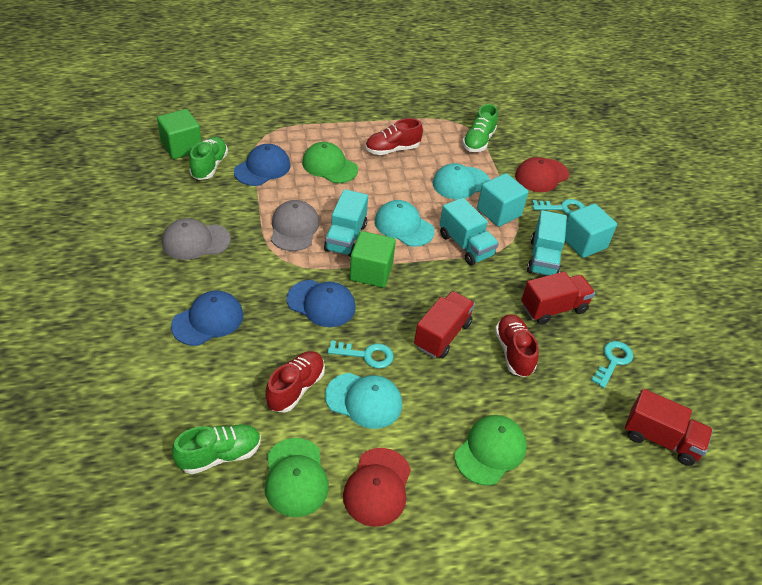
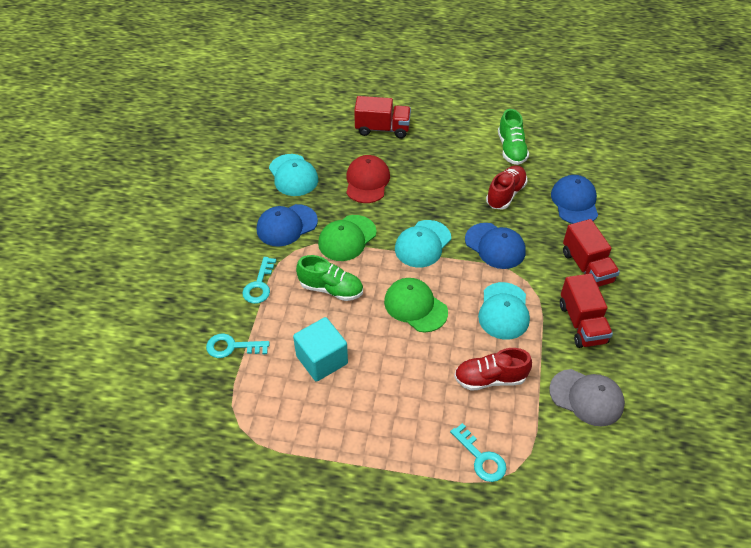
green cap: 3 -> 2
green cube: 2 -> 0
green shoe: 3 -> 2
grey cap: 2 -> 1
red cap: 2 -> 1
red shoe: 3 -> 2
turquoise cube: 2 -> 1
turquoise truck: 3 -> 0

